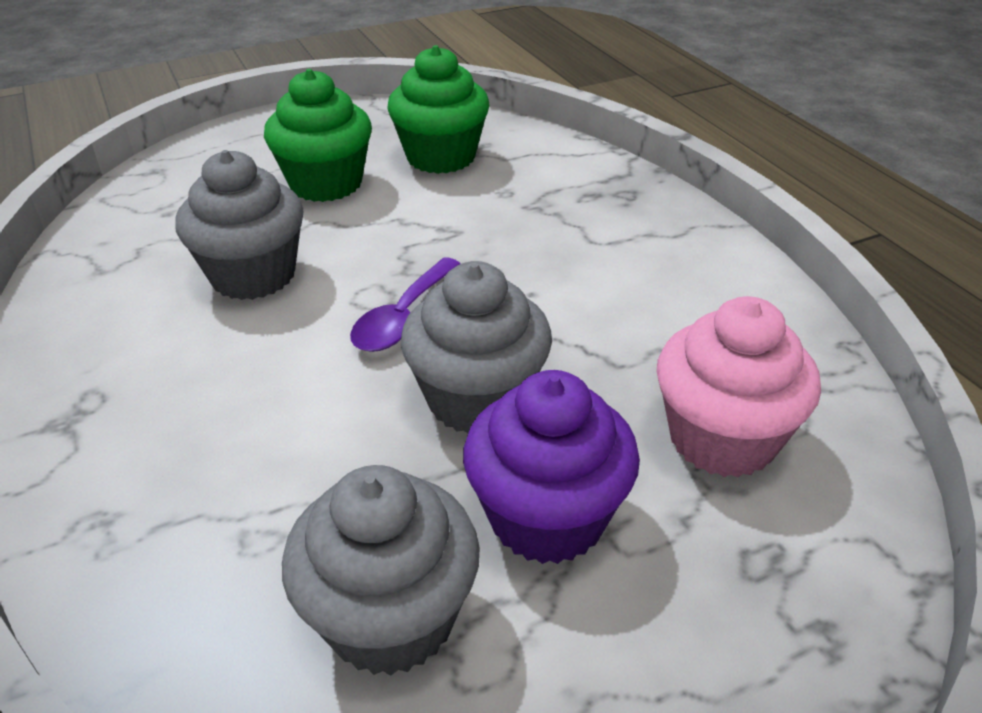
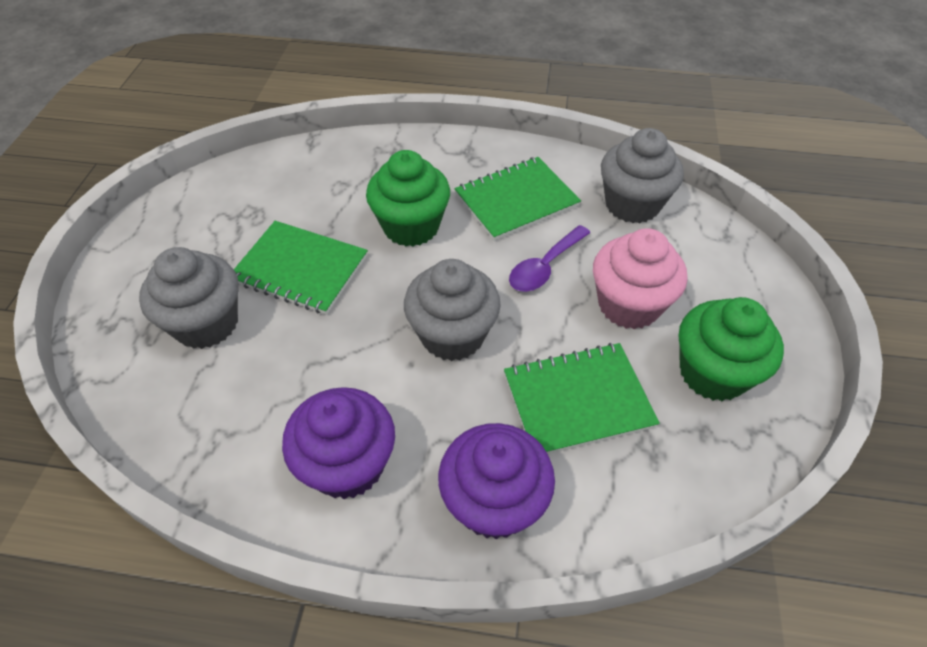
green notebook: 0 -> 3
purple cupcake: 1 -> 2

